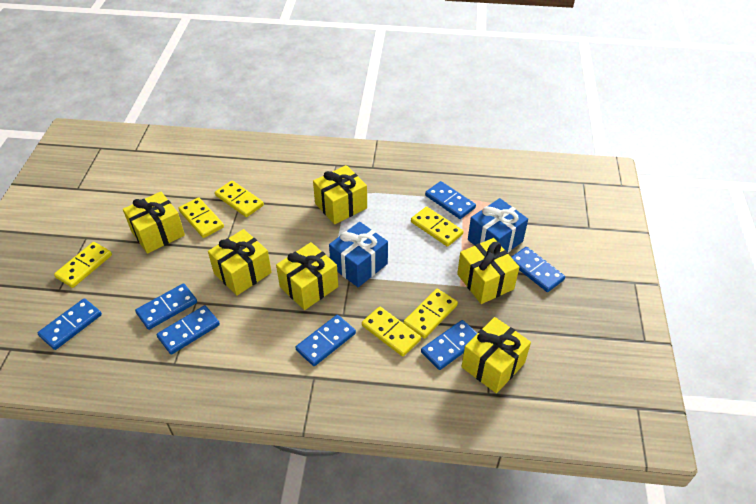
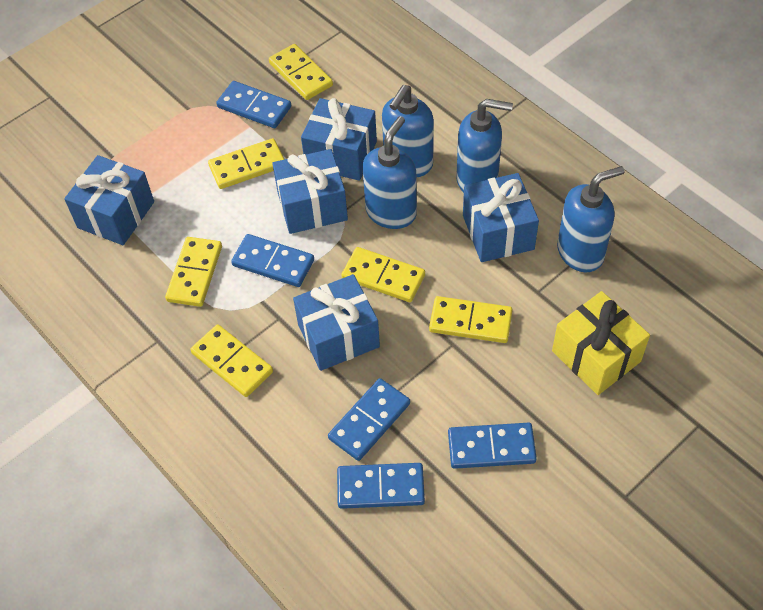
blue domino: 7 -> 5
blue gift: 2 -> 5
blue soap dispenser: 0 -> 4
yellow gift: 6 -> 1

